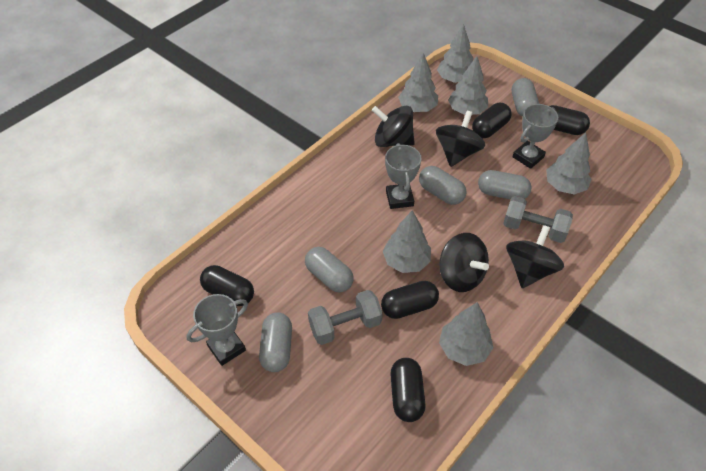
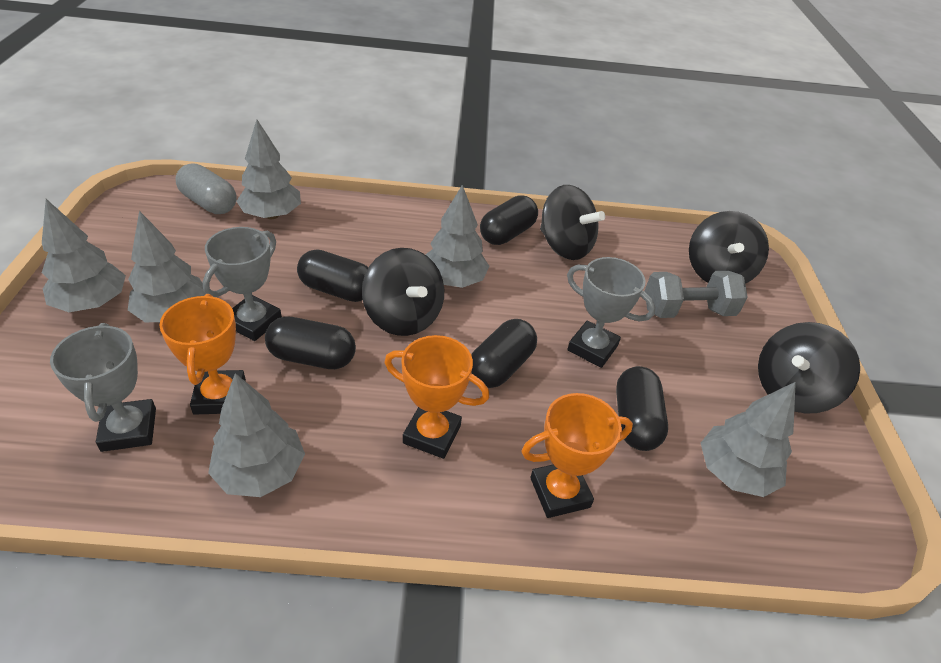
grey capsule: 5 -> 1
grey dumbbell: 2 -> 1
orange trophy: 0 -> 3

